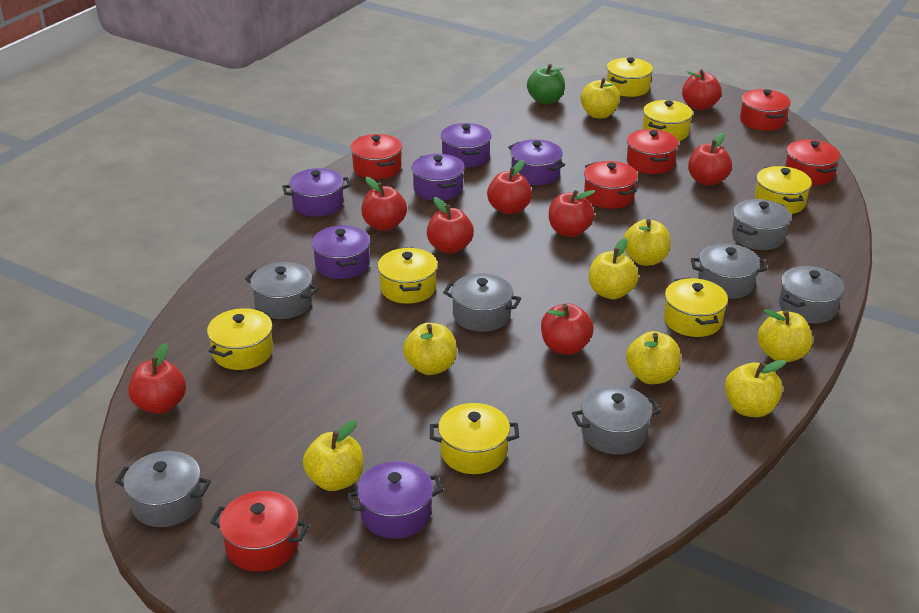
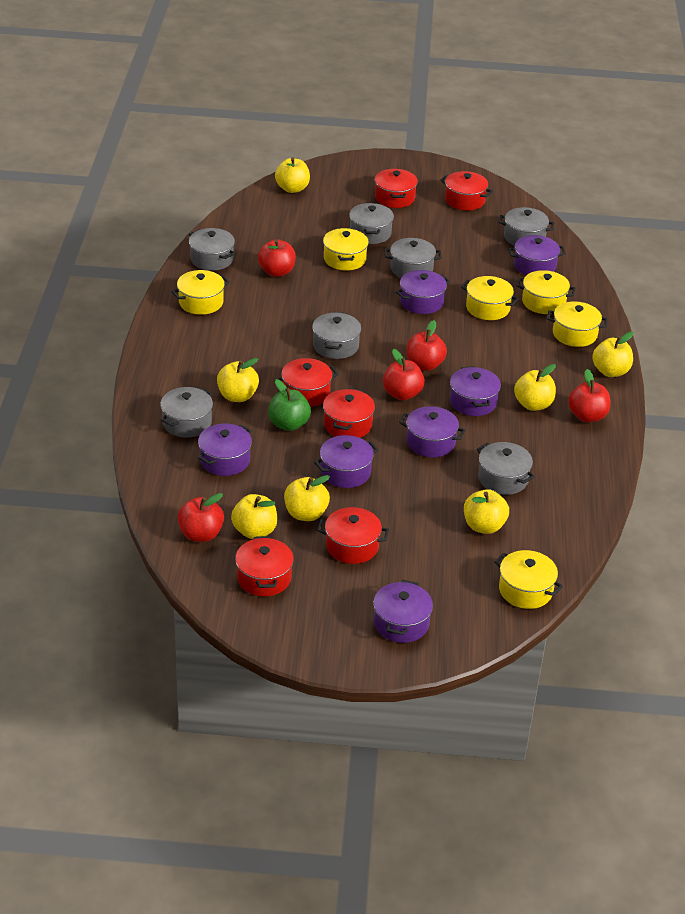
purple pot: 6 -> 7
red apple: 8 -> 5
yellow apple: 8 -> 7
yellow pot: 7 -> 6

